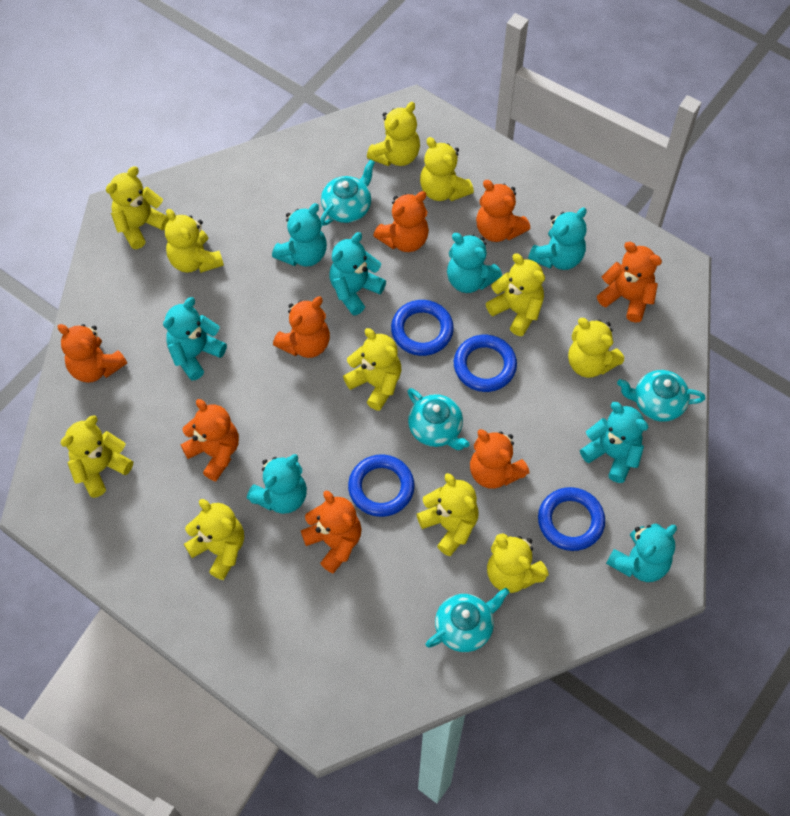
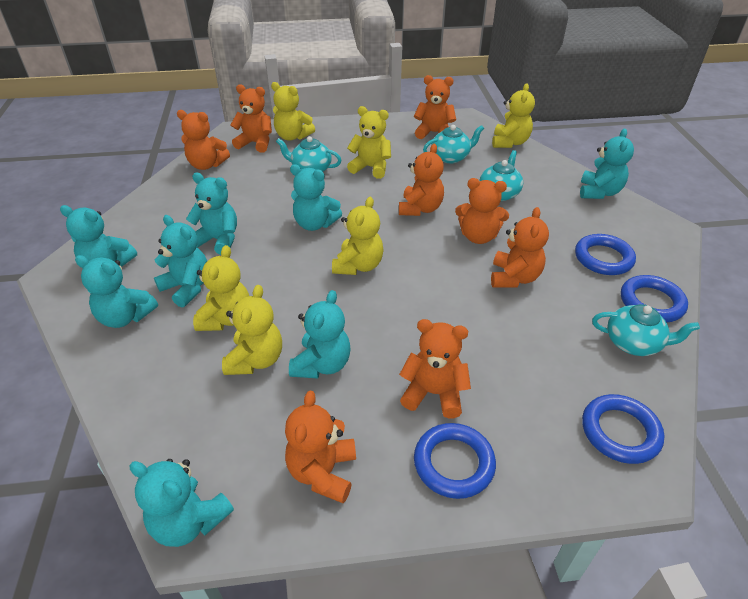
yellow teddy bear: 11 -> 6

